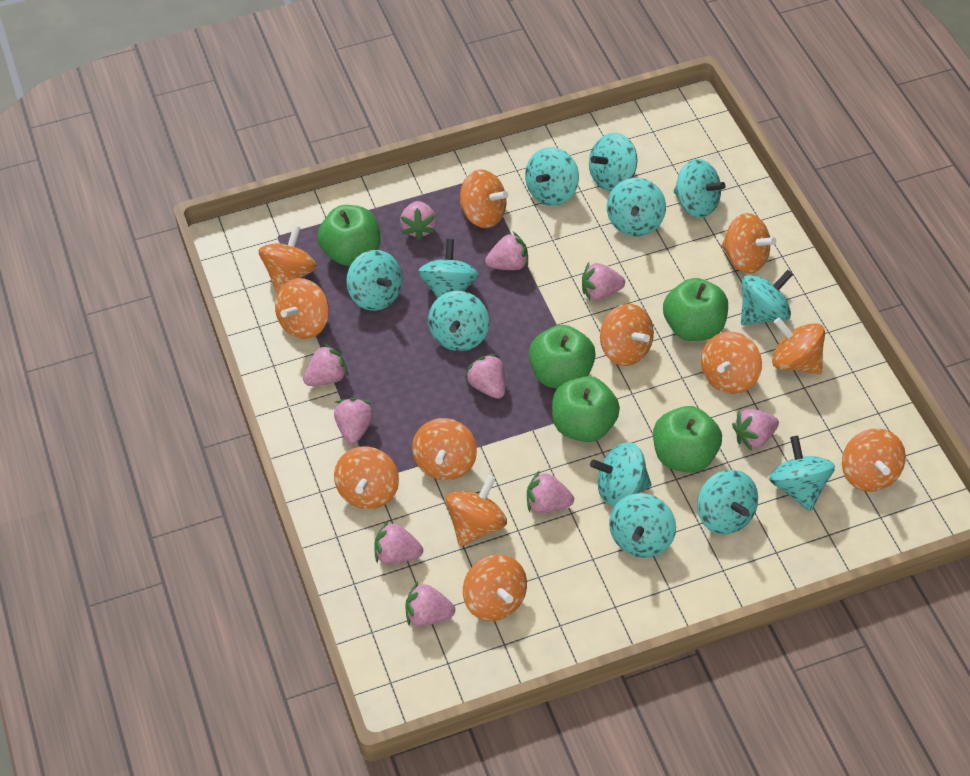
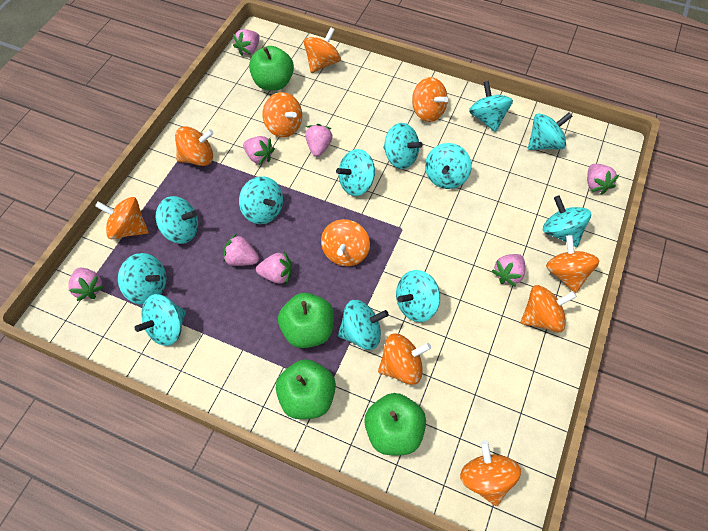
green apple: 5 -> 4
orange spinning top: 12 -> 10
pink strawberry: 10 -> 8

